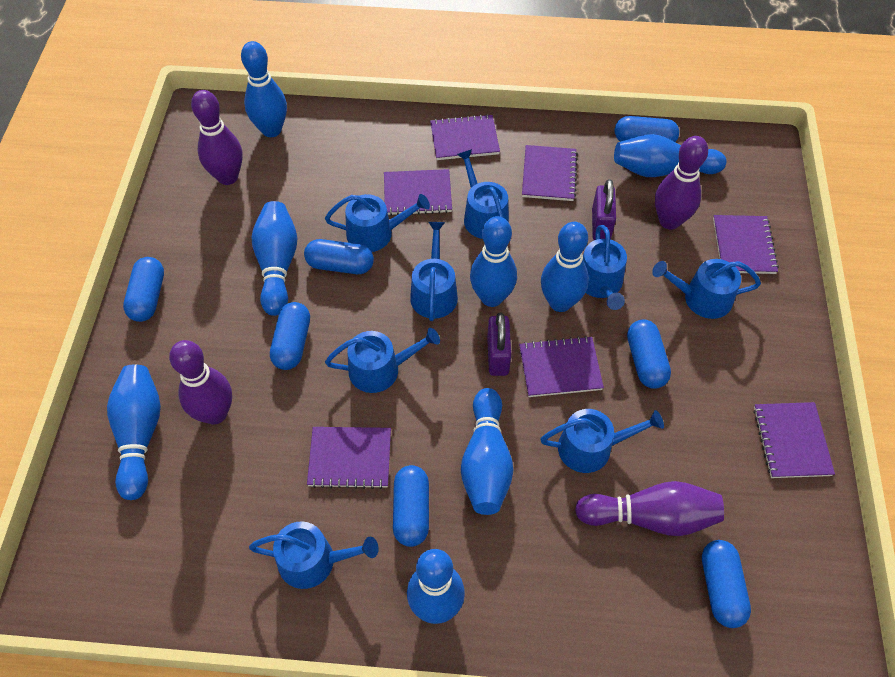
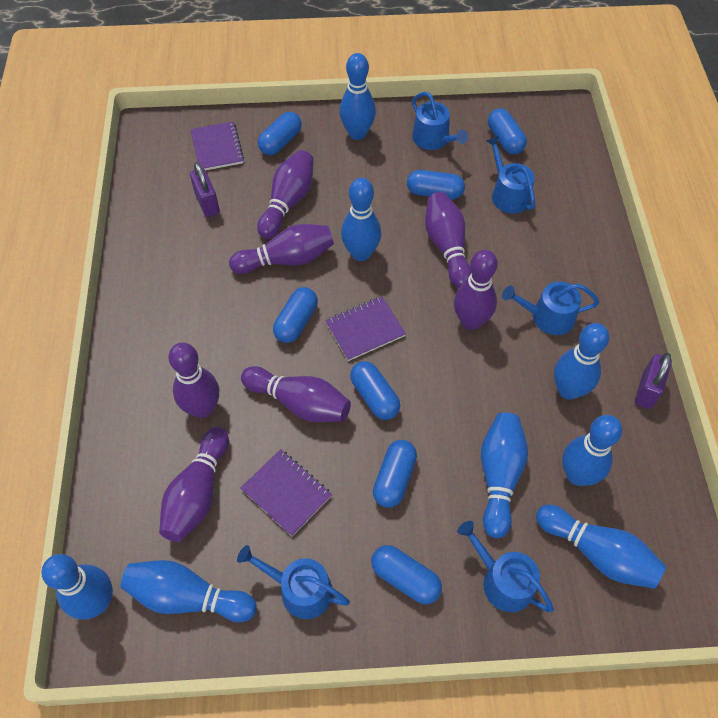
blue watering can: 8 -> 5
purple bowling pin: 4 -> 7
purple notebook: 7 -> 3

